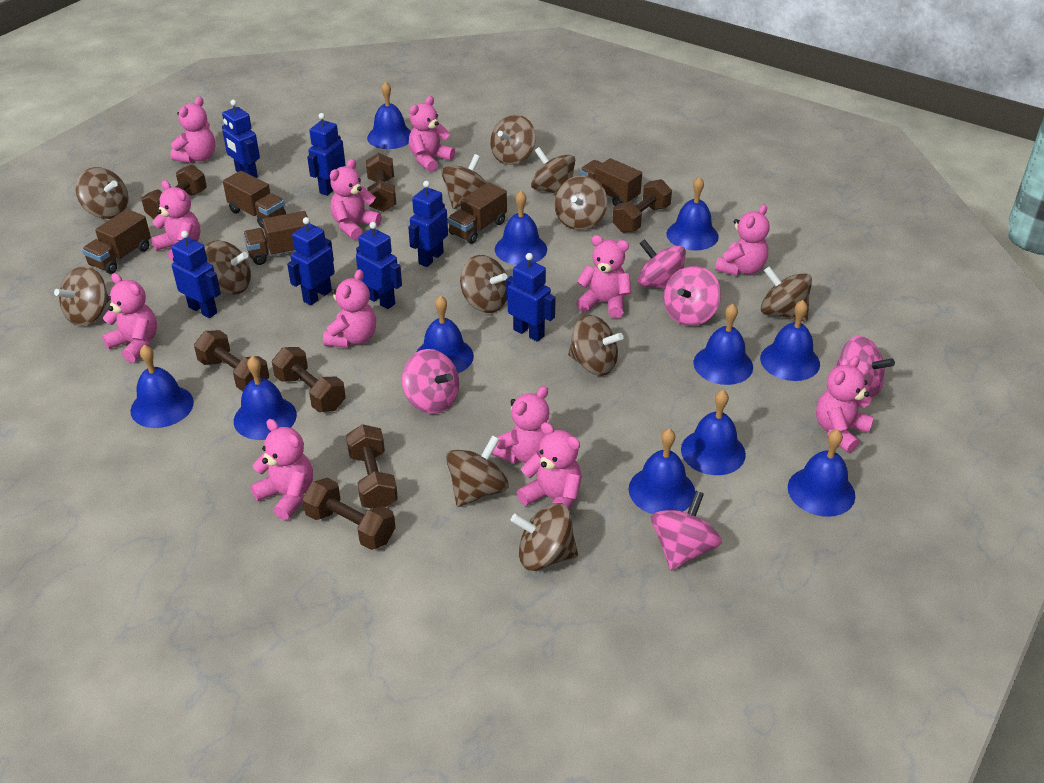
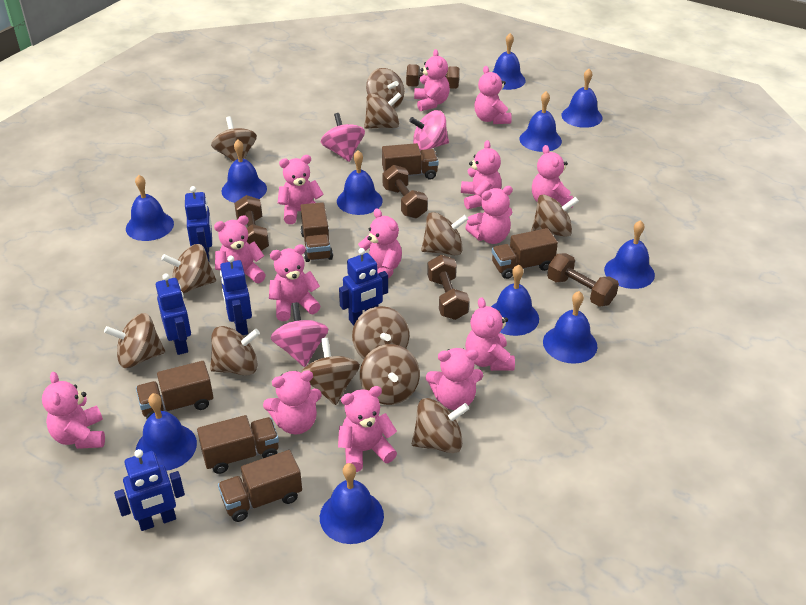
blue robot: 7 -> 5
brown dumbbell: 7 -> 5
brown truck: 5 -> 6
pink spinning top: 5 -> 3
pink teddy bear: 12 -> 14

